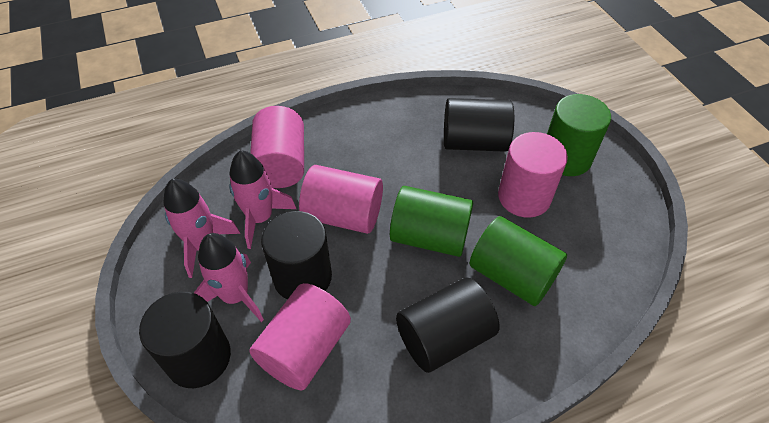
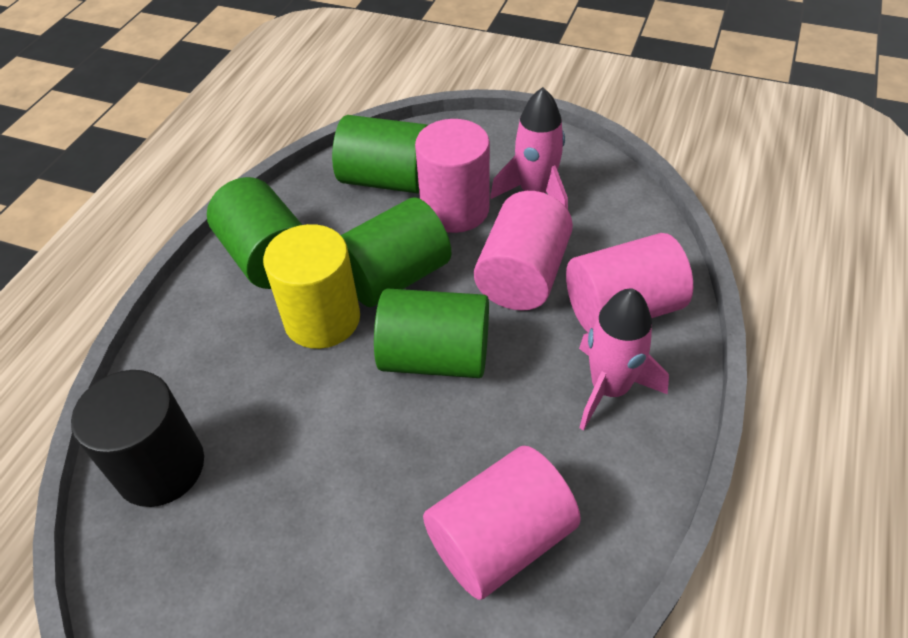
black cylinder: 4 -> 1
green cylinder: 3 -> 4
pink rocket: 3 -> 2
yellow cylinder: 0 -> 1

